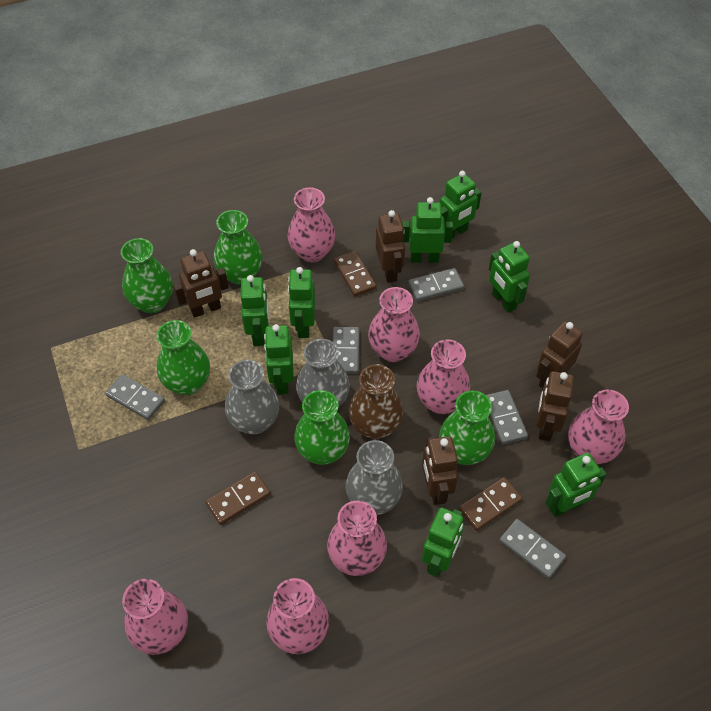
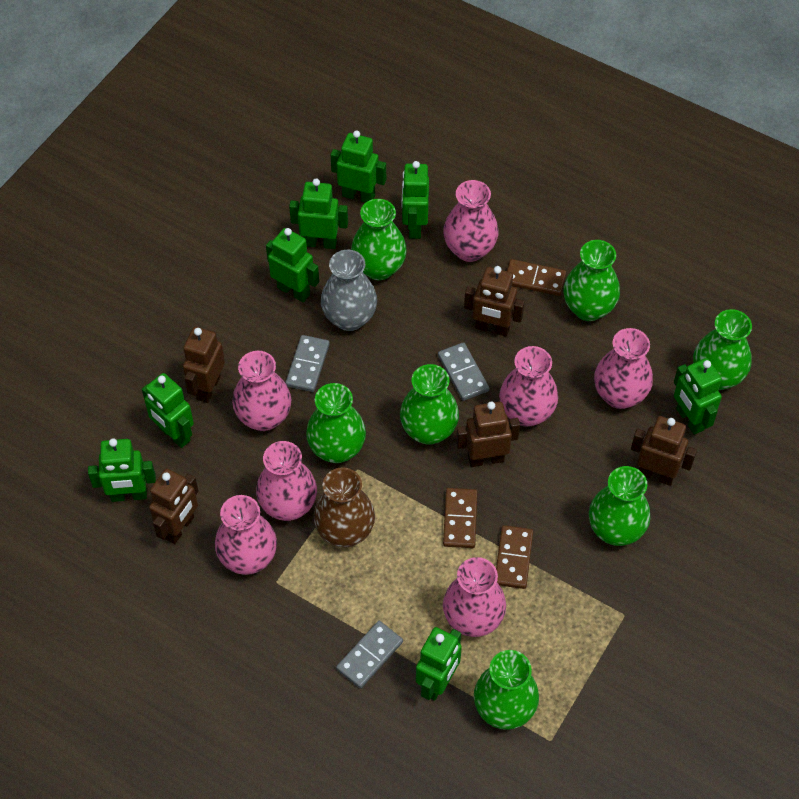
green vase: 5 -> 7
grey domino: 5 -> 3
grey vase: 3 -> 1

